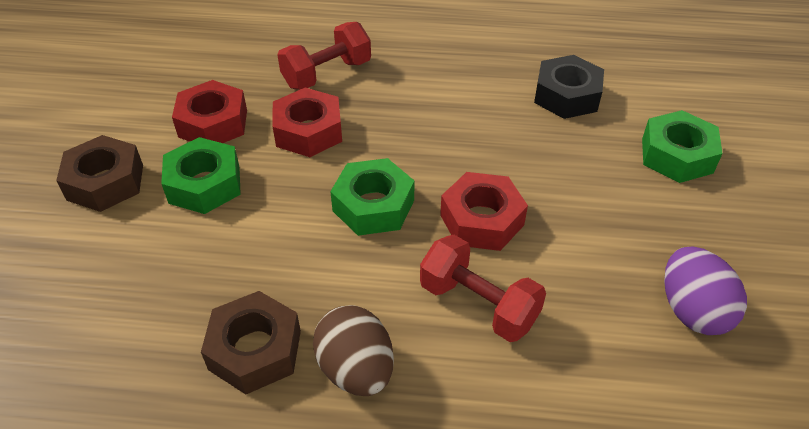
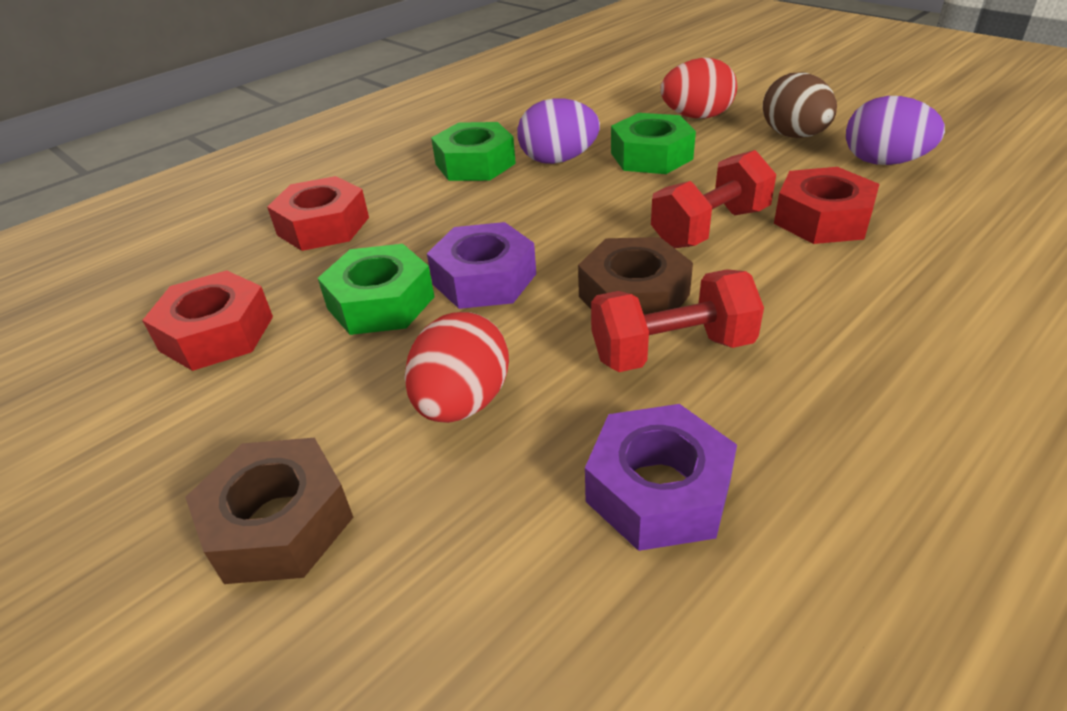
black nut: 1 -> 0
purple egg: 1 -> 2
purple nut: 0 -> 2
red egg: 0 -> 2

